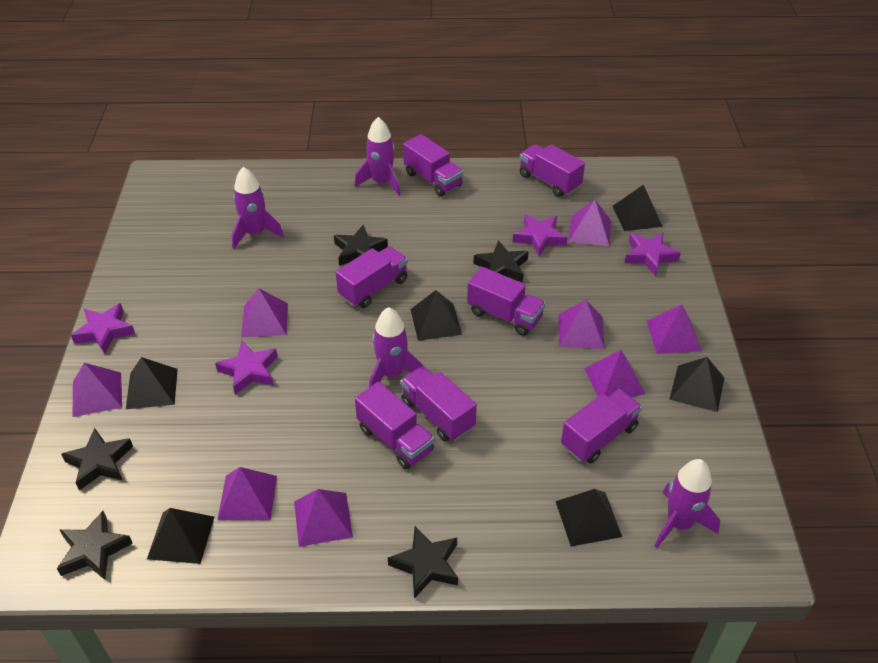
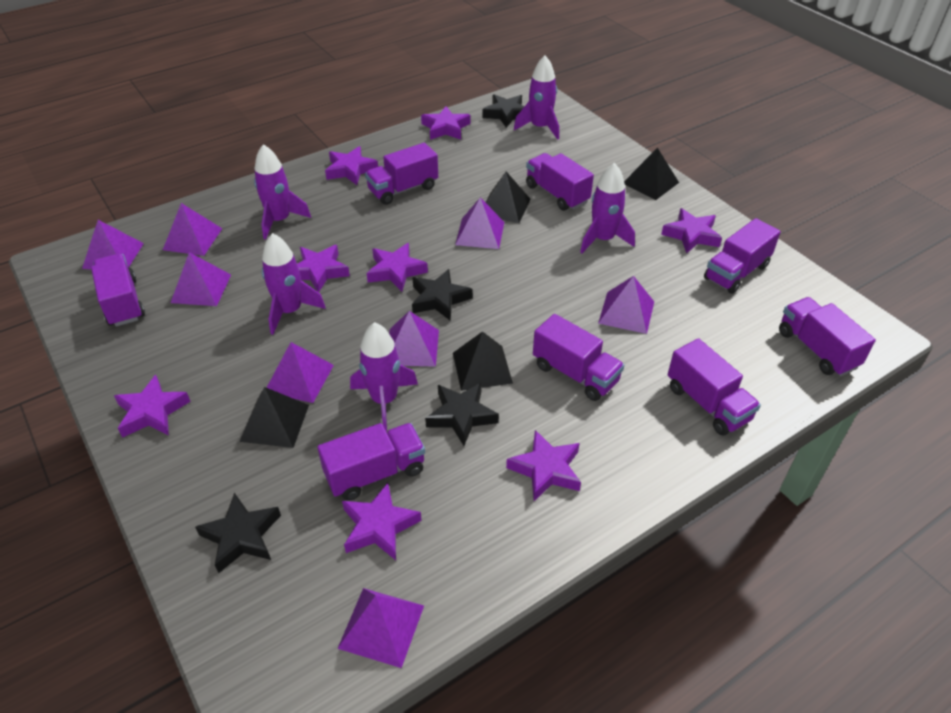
black pyramid: 6 -> 4
black star: 5 -> 4
purple rocket: 4 -> 5
purple star: 4 -> 8
purple truck: 7 -> 8

